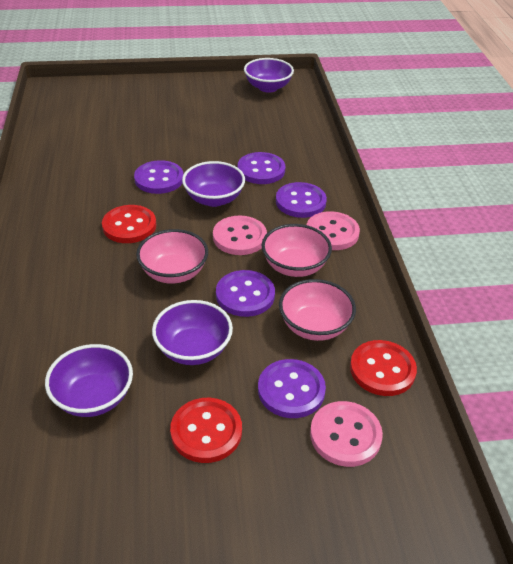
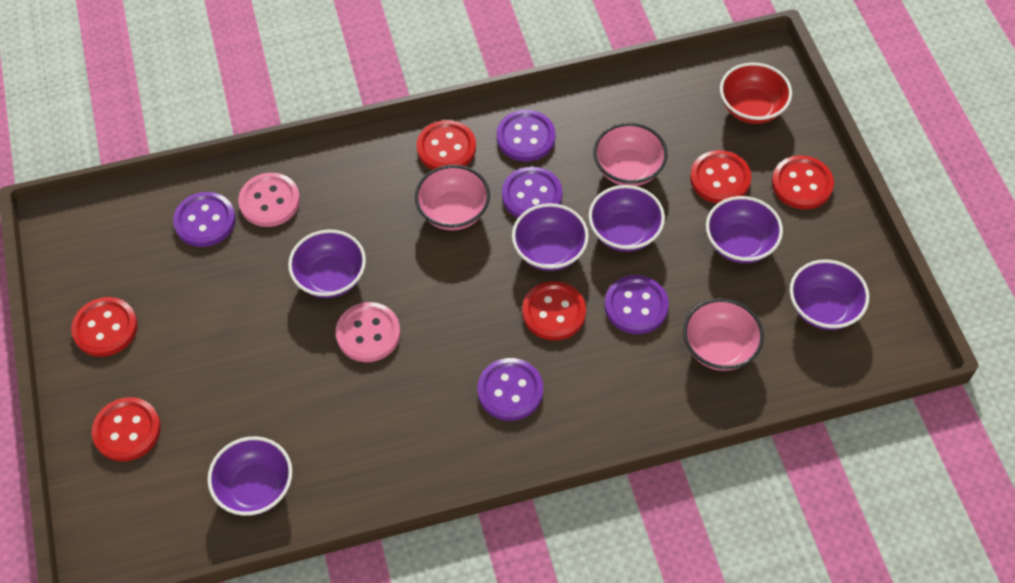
pink button: 3 -> 2
purple bowl: 4 -> 6
red bowl: 0 -> 1
red button: 3 -> 6

